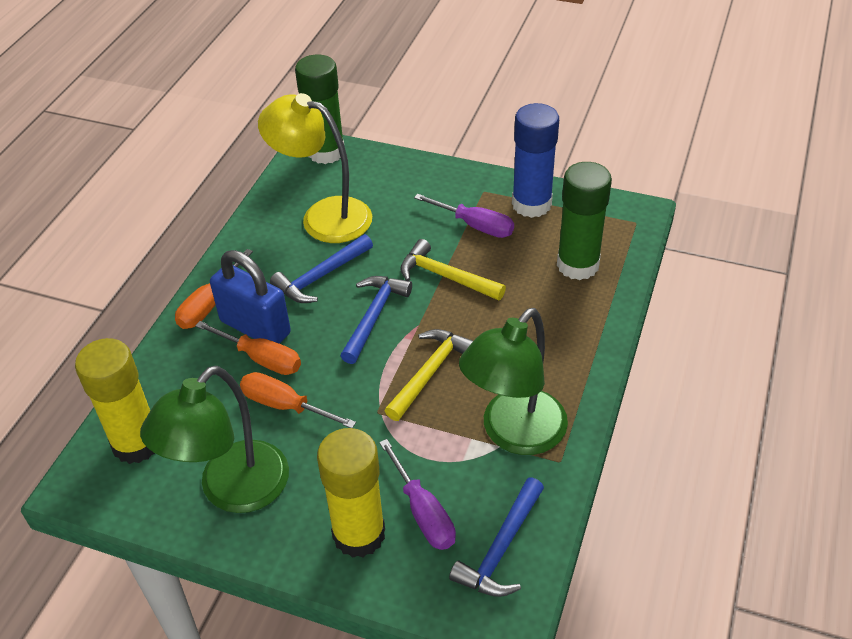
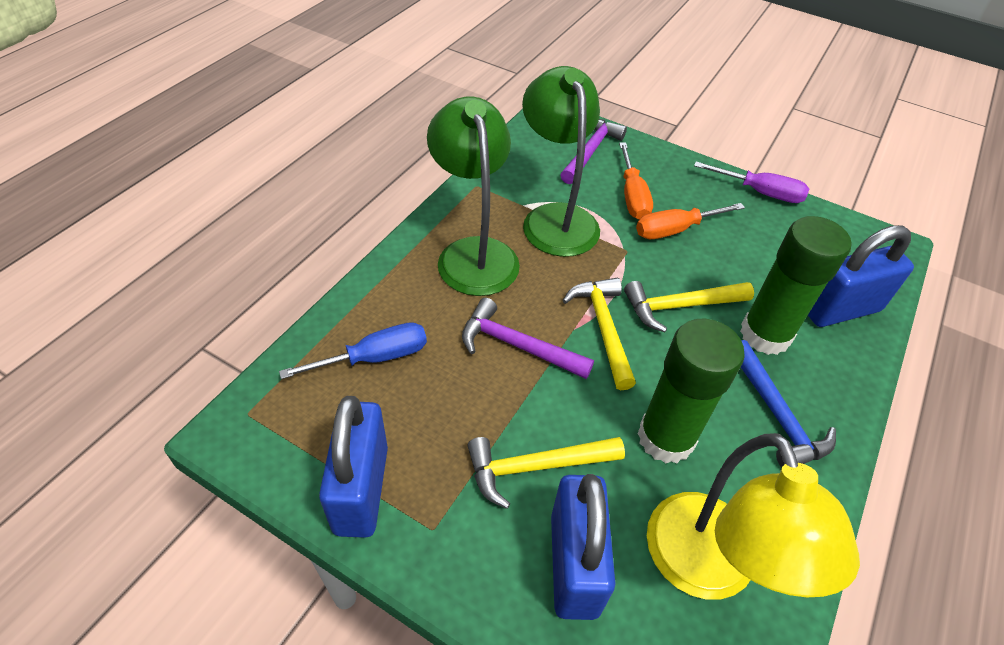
blue glue stick: 1 -> 0
blue hammer: 3 -> 1
blue padlock: 1 -> 3
blue screwdriver: 0 -> 1
orange screwdriver: 3 -> 2
purple hammer: 0 -> 2
purple screwdriver: 2 -> 1
yellow glue stick: 2 -> 0
yellow hammer: 2 -> 3

